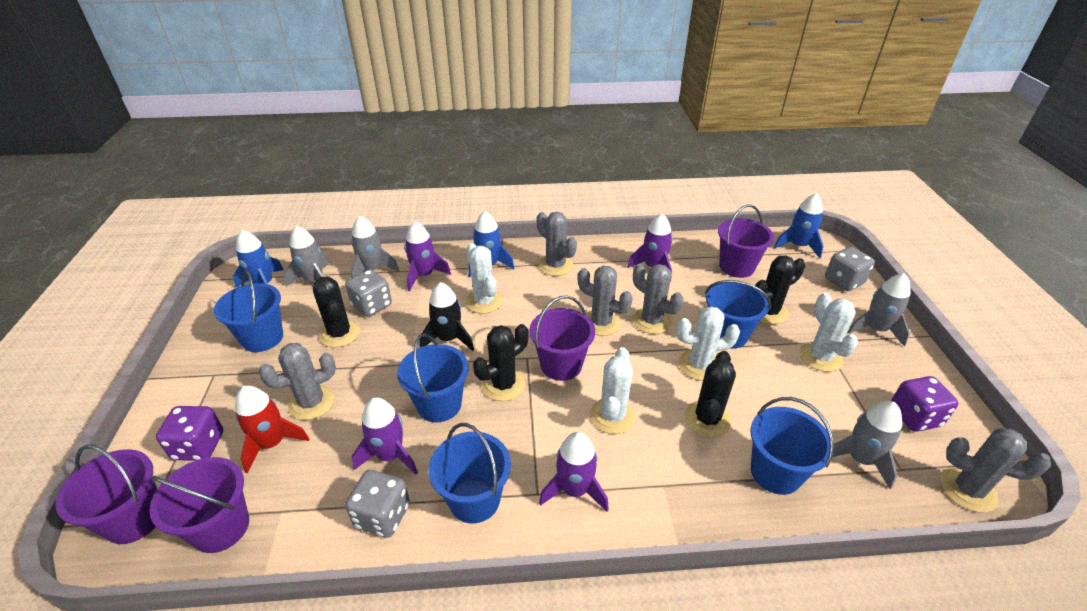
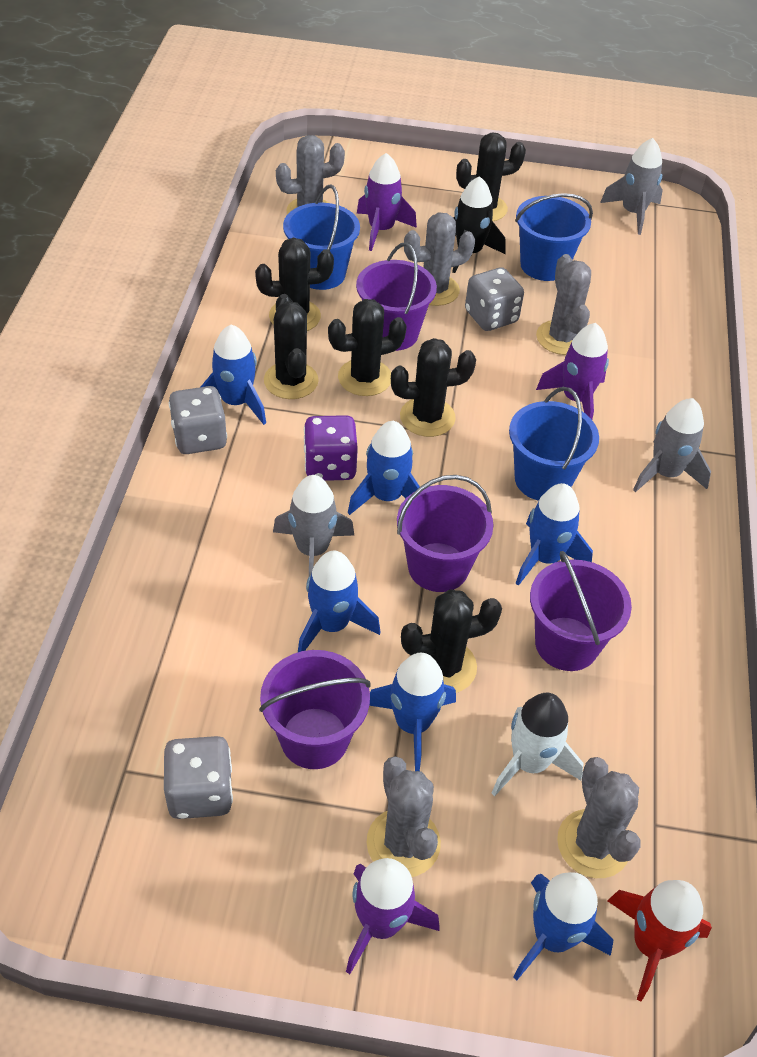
black cactus: 4 -> 6
blue bucket: 5 -> 3
blue rocket: 3 -> 6
grey rocket: 4 -> 3
purple dice: 2 -> 1
purple rocket: 4 -> 3
white cactus: 4 -> 0
white rocket: 0 -> 1

